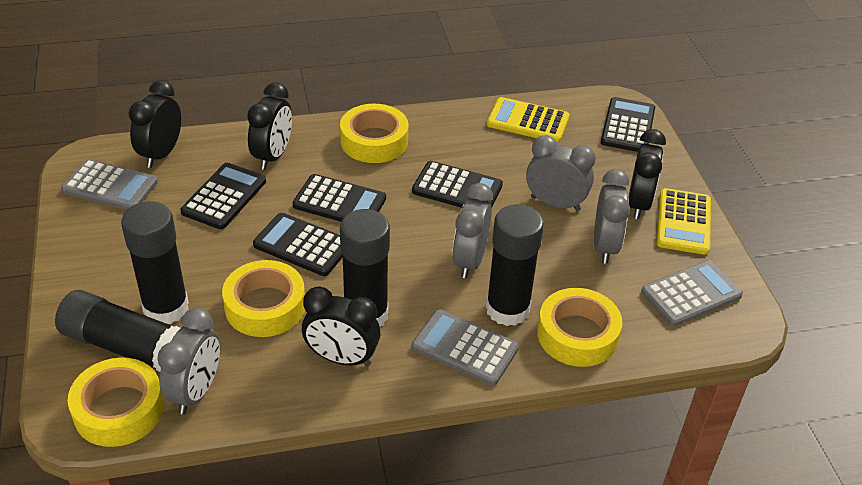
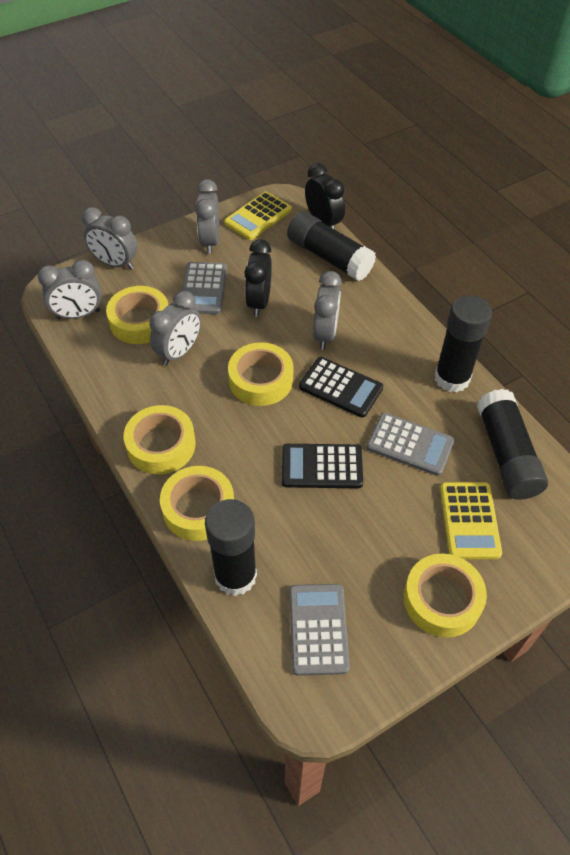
black calculator: 5 -> 2
black clock: 4 -> 2
grey clock: 4 -> 5
yellow tape: 4 -> 5

